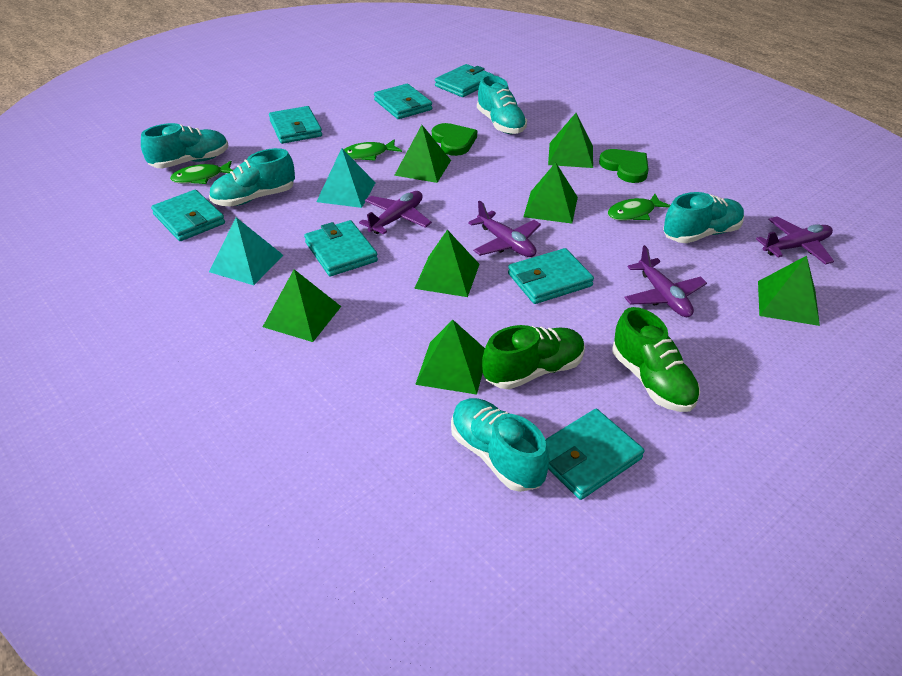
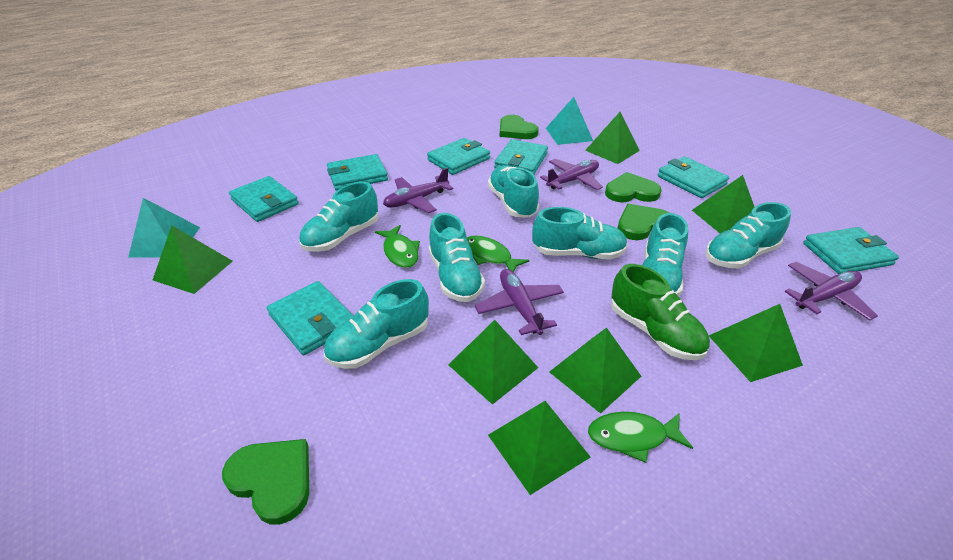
green heart: 2 -> 4
green shoe: 2 -> 1
turquoise shoe: 5 -> 7

